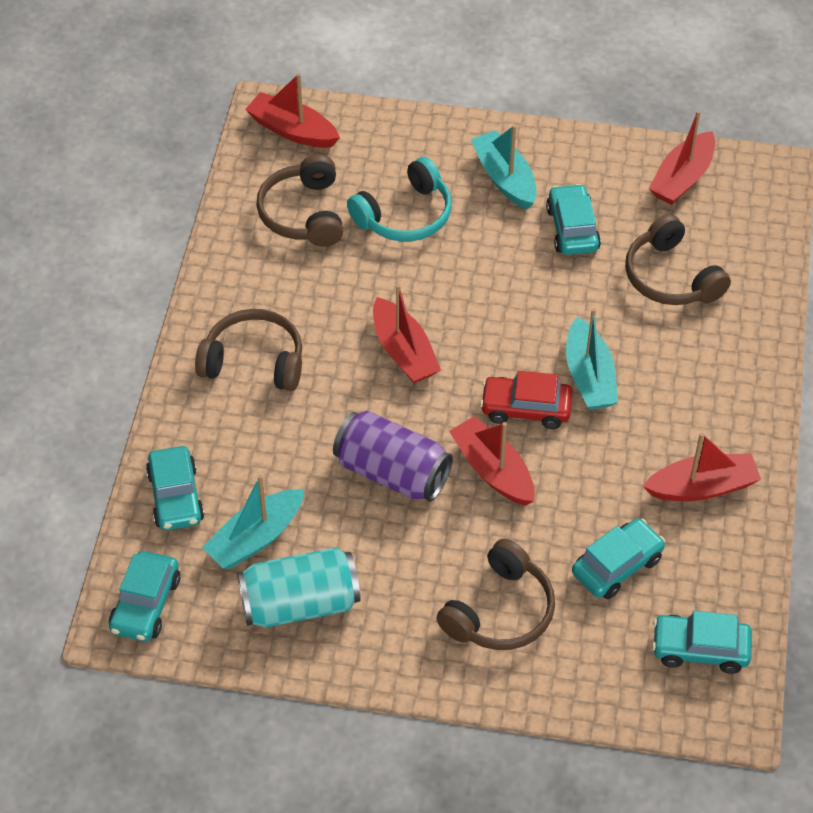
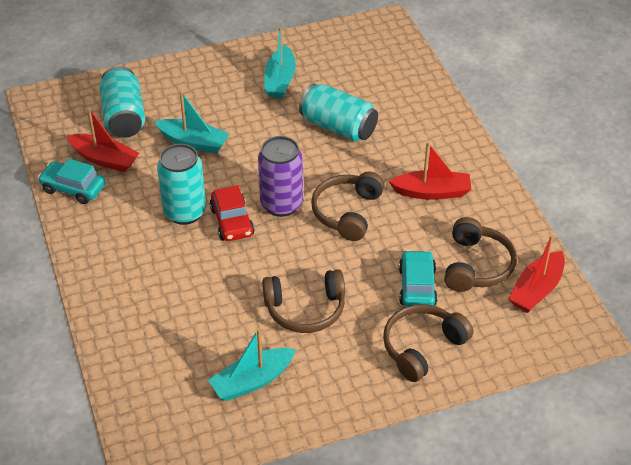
red boat: 5 -> 3
turquoise can: 1 -> 3
turquoise car: 5 -> 2
turquoise headphones: 1 -> 0

